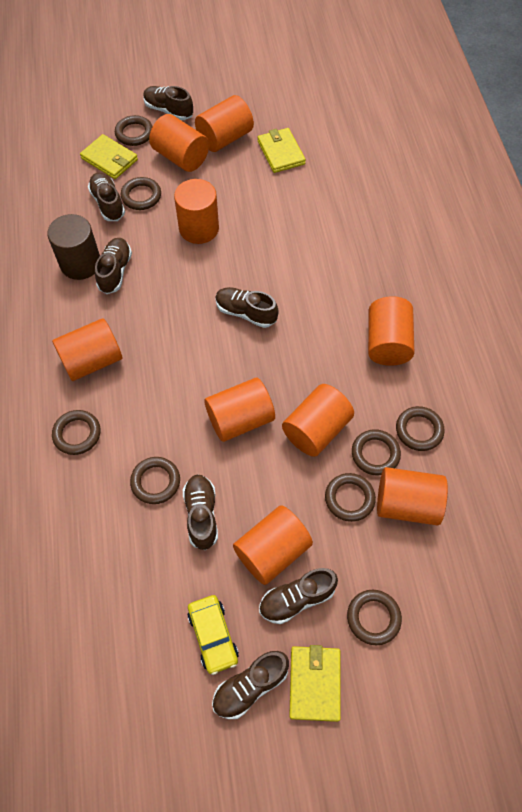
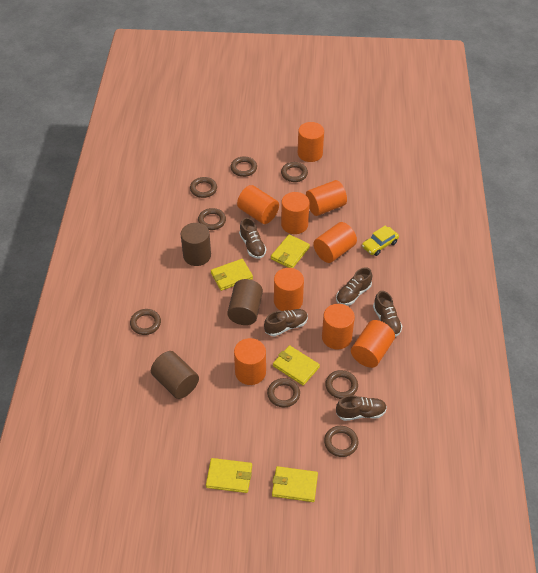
brown cylinder: 1 -> 3
brown shoe: 7 -> 5
yellow wallet: 3 -> 5

